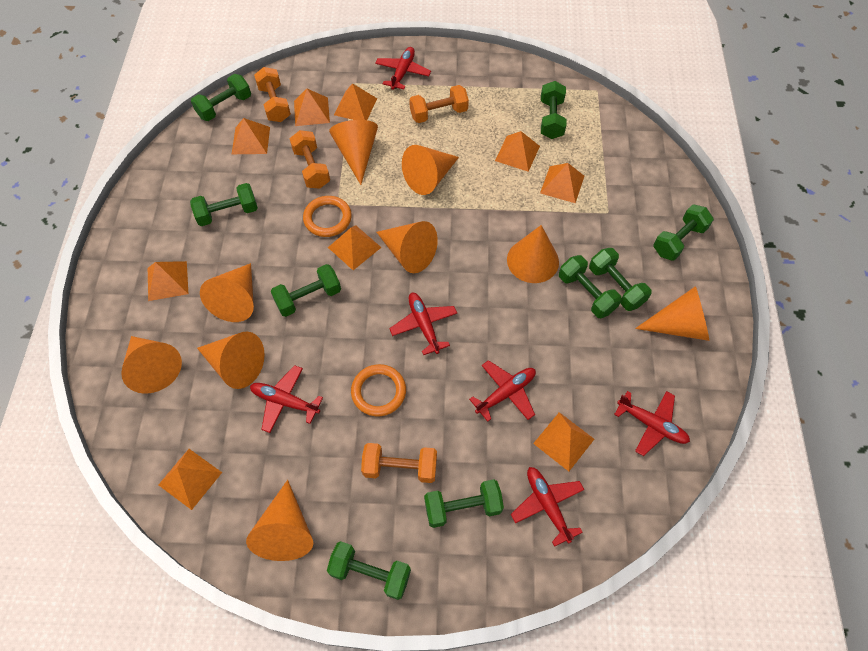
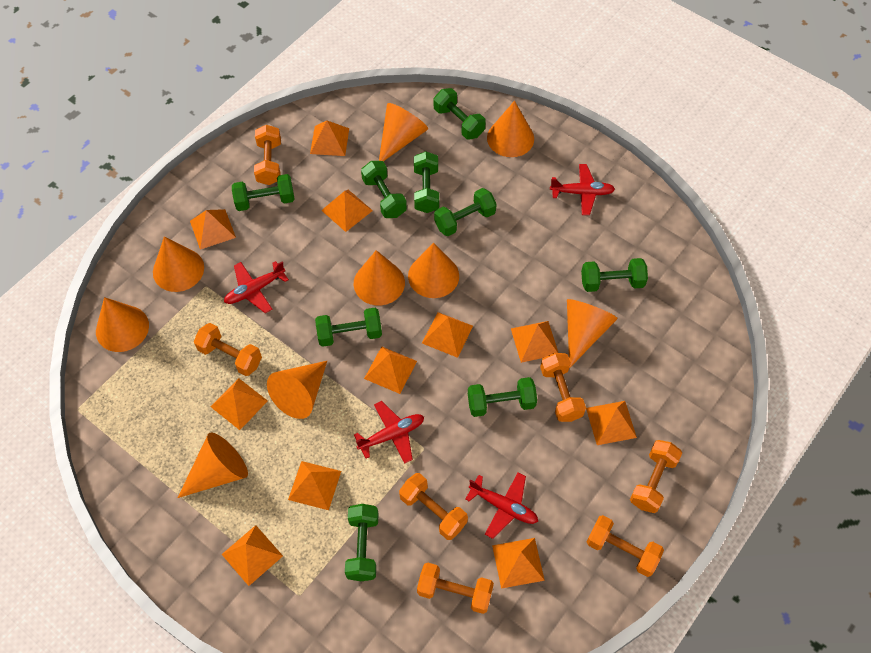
orange dumbbell: 4 -> 7
orange pyramid: 9 -> 11
orange ring: 2 -> 0
red plane: 6 -> 4

